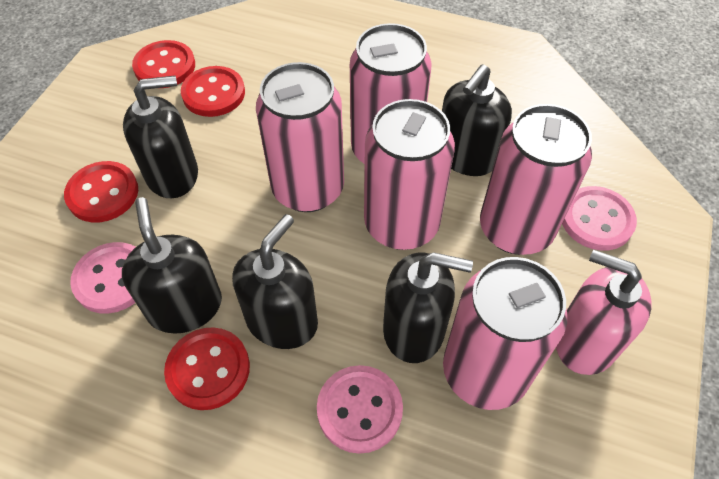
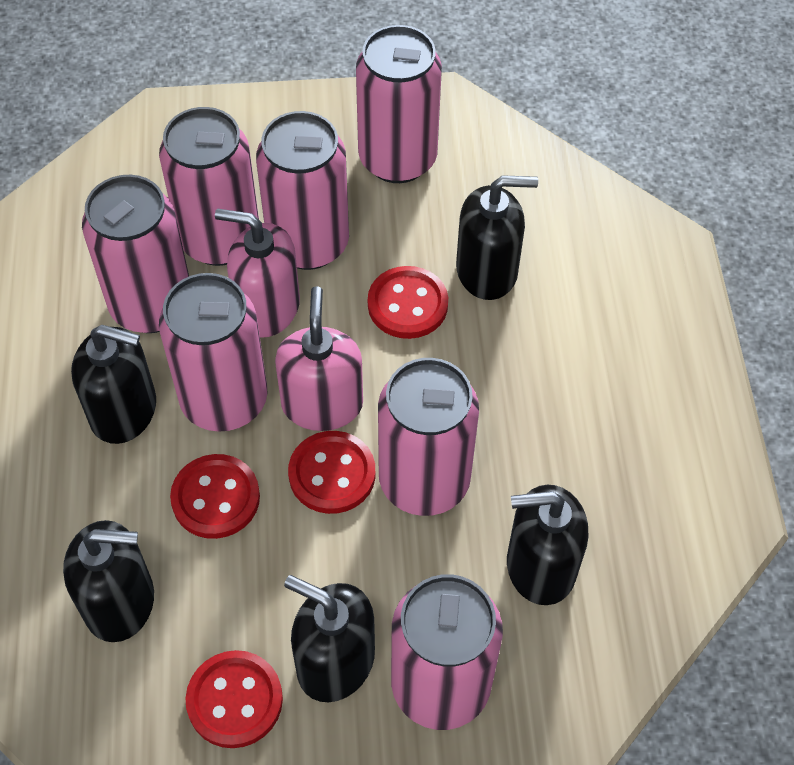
pink button: 3 -> 0
pink can: 5 -> 7
pink soap dispenser: 1 -> 2

